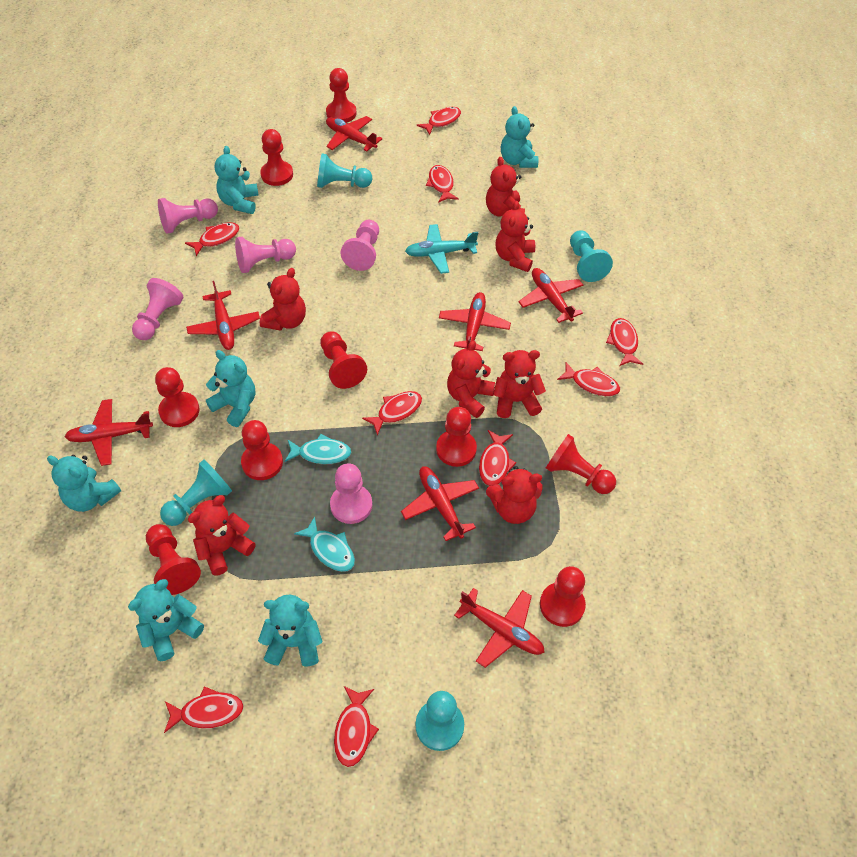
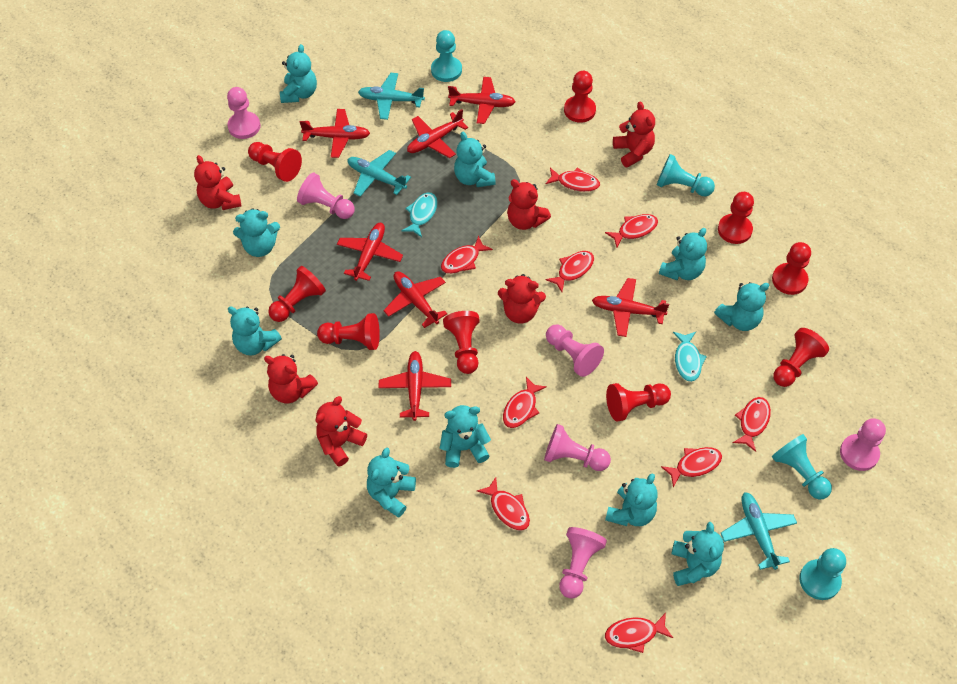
pink pawn: 5 -> 6
red teddy bear: 7 -> 6
turquoise plane: 1 -> 3
turquoise teddy bear: 6 -> 10

